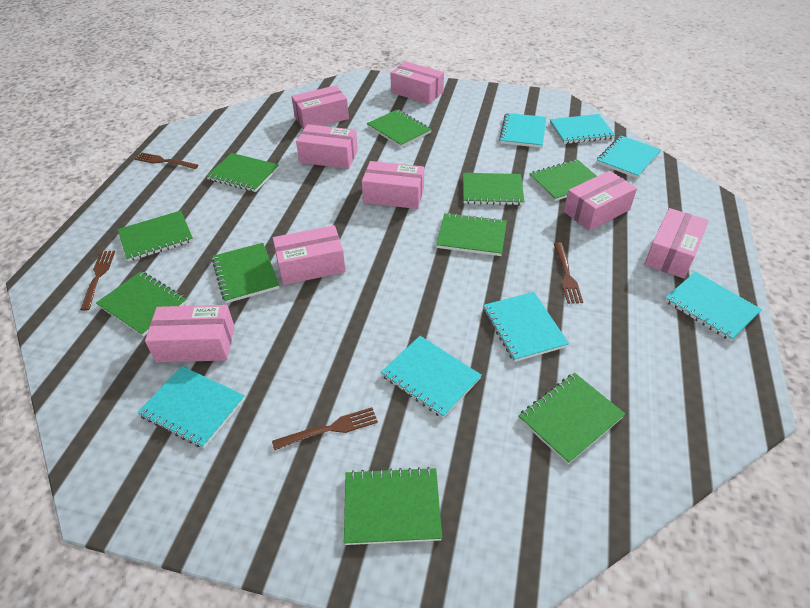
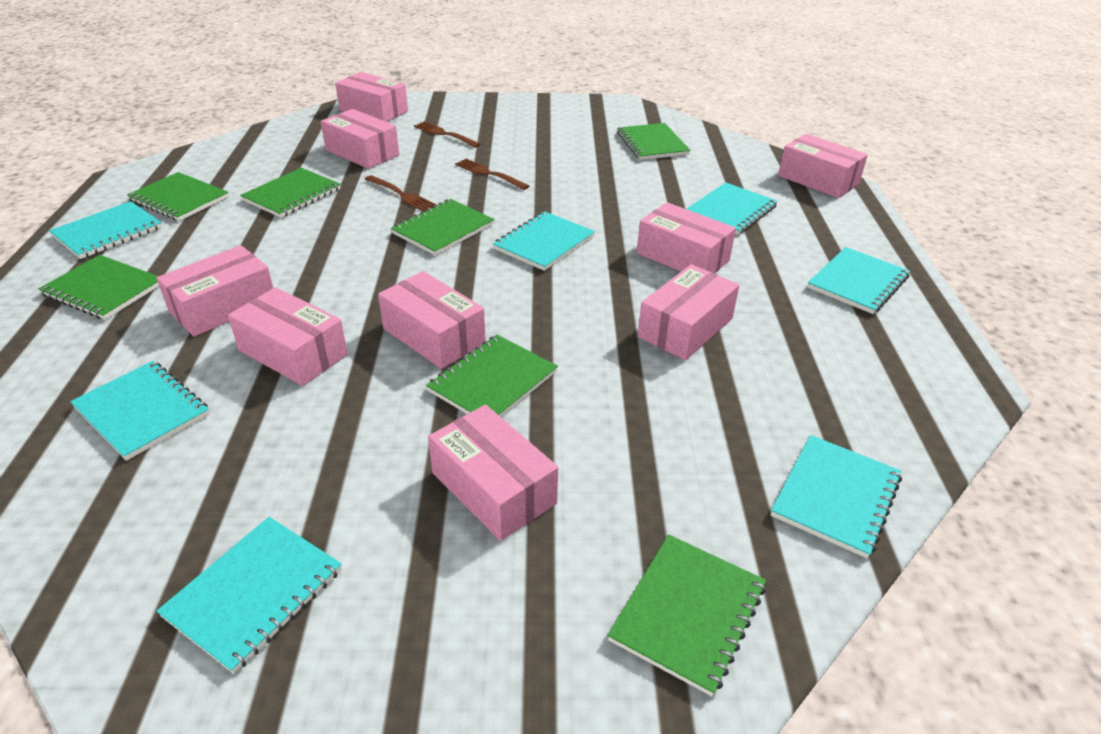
brown fork: 4 -> 3
green notebook: 10 -> 7
pink box: 8 -> 9

